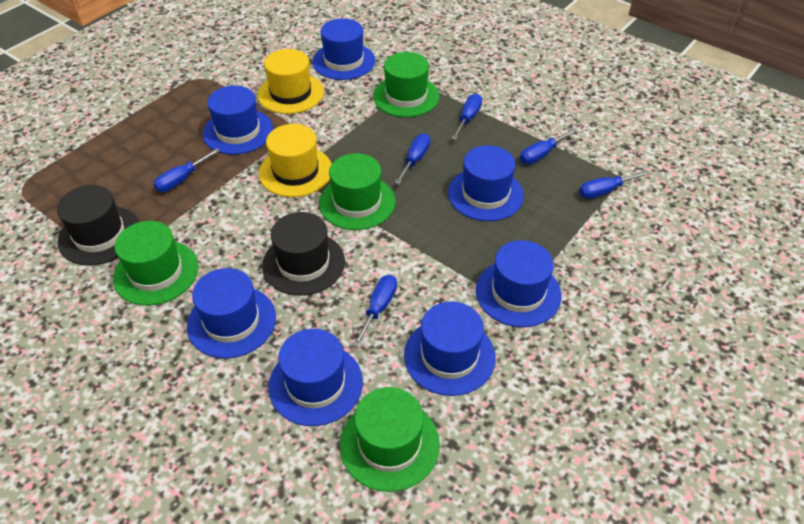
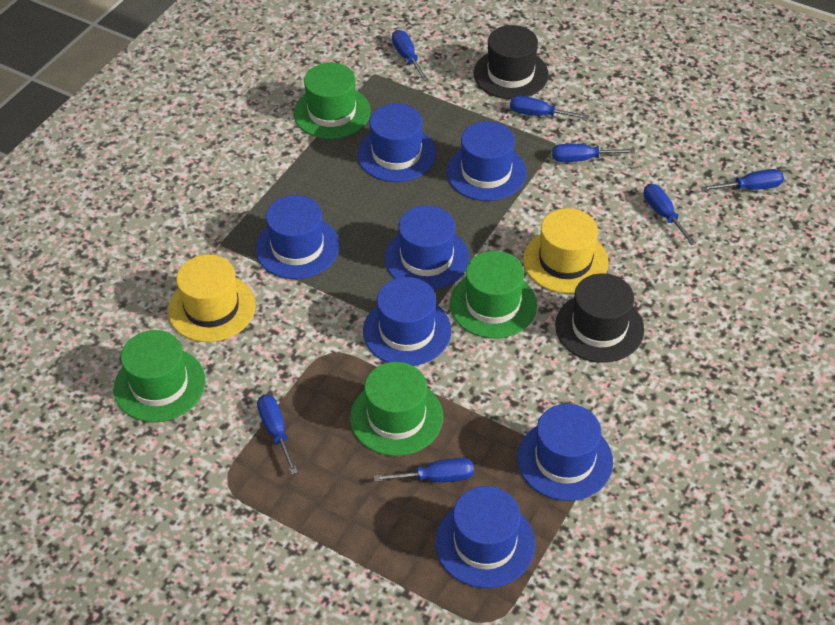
blue screwdriver: 6 -> 7

